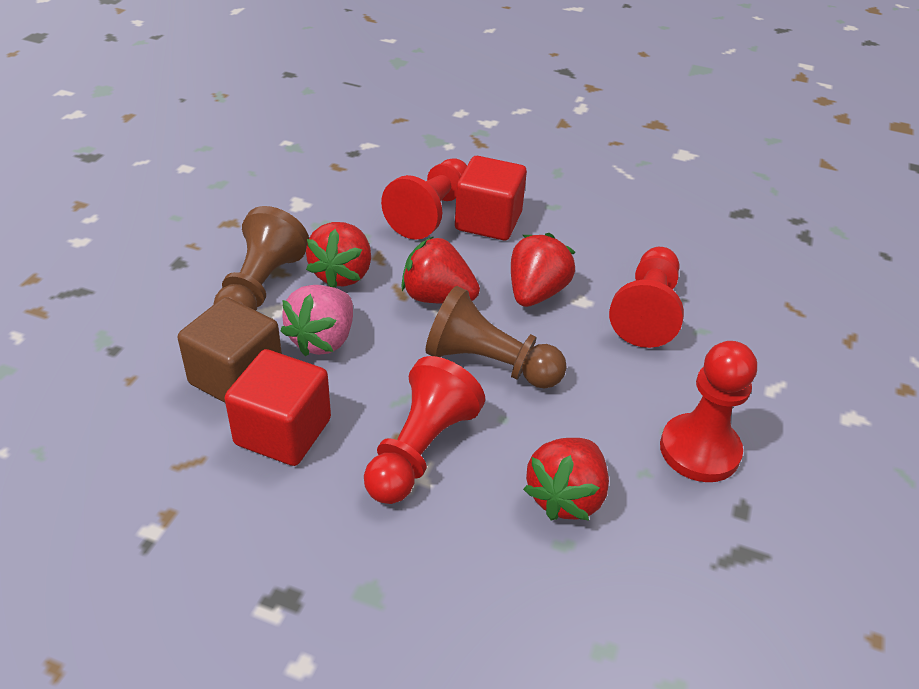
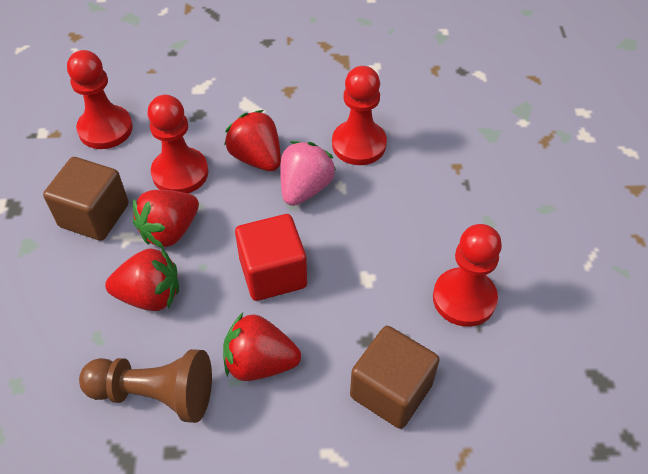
brown cube: 1 -> 2
brown pawn: 2 -> 1
red cube: 2 -> 1

